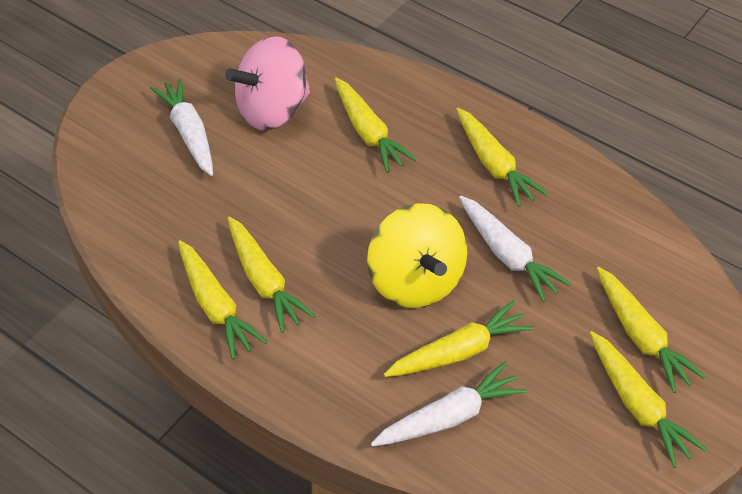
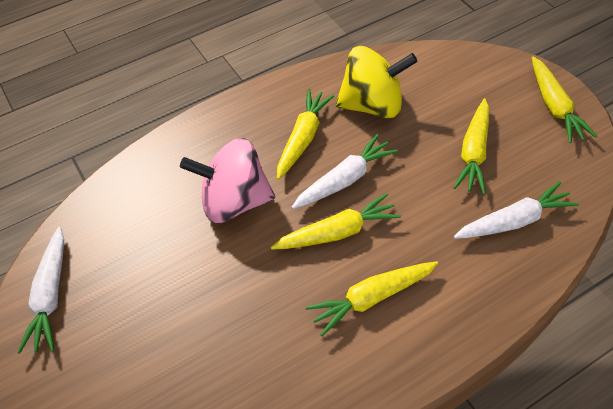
yellow carrot: 7 -> 5

